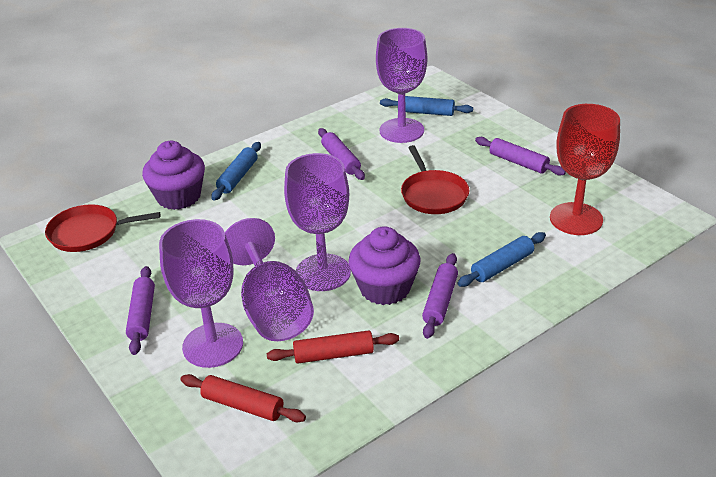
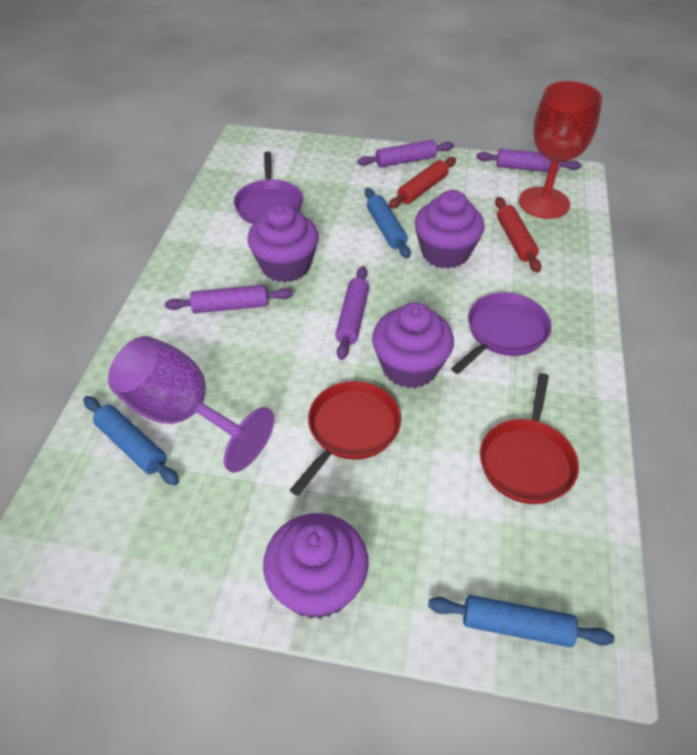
purple cupcake: 2 -> 4
purple goblet: 4 -> 1
purple pan: 0 -> 2

